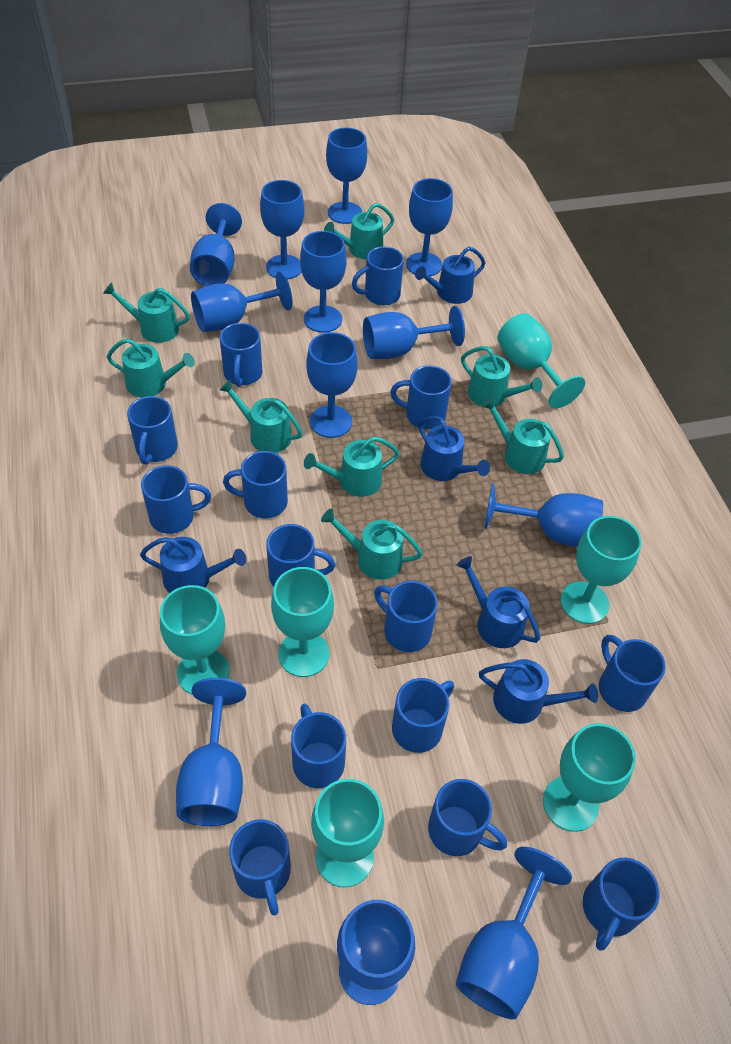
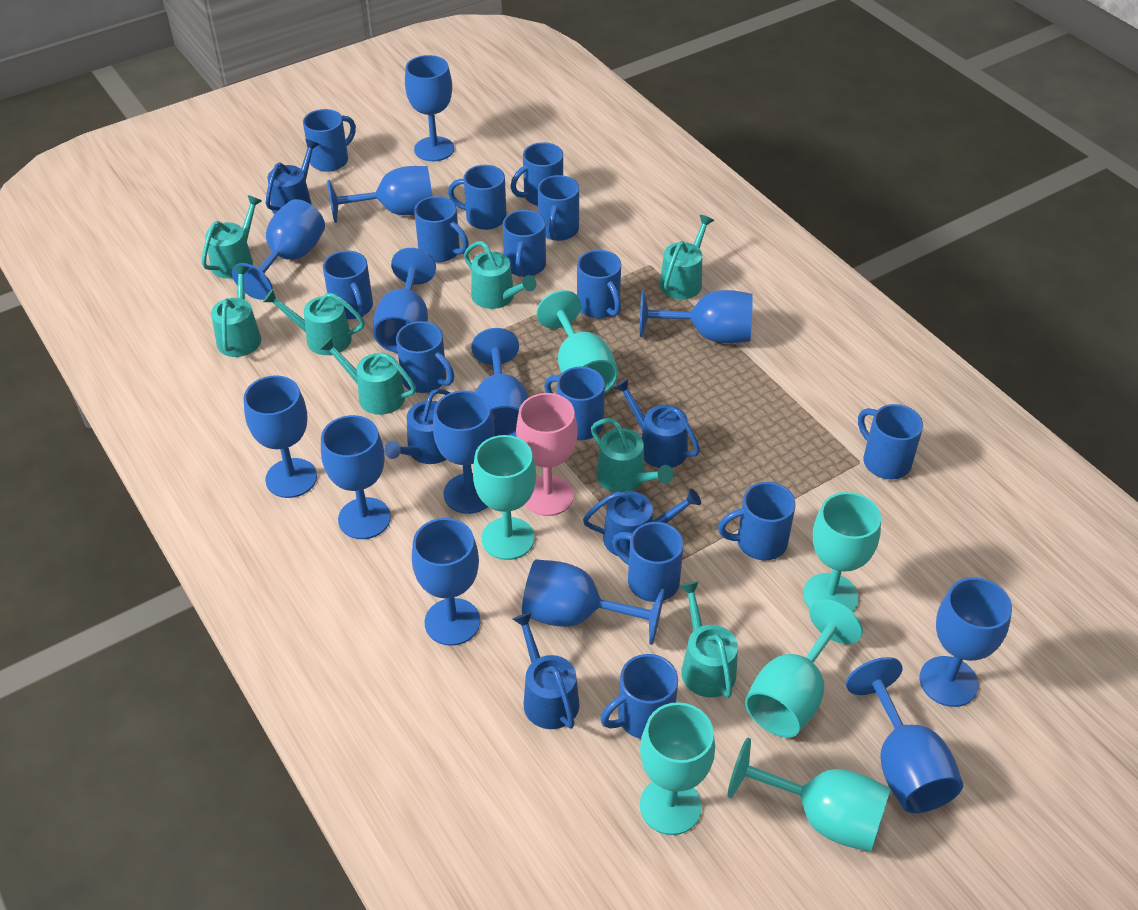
blue goblet: 12 -> 13
pink goblet: 0 -> 1

